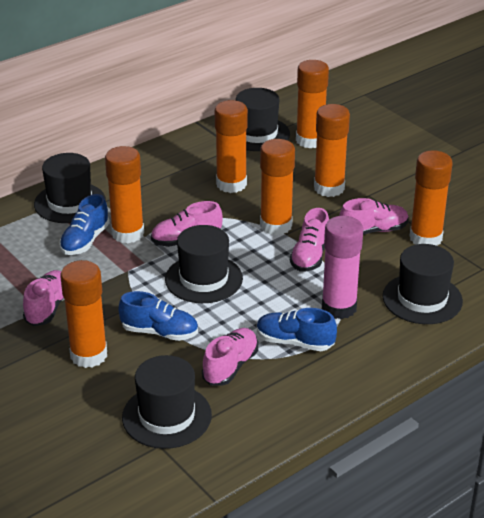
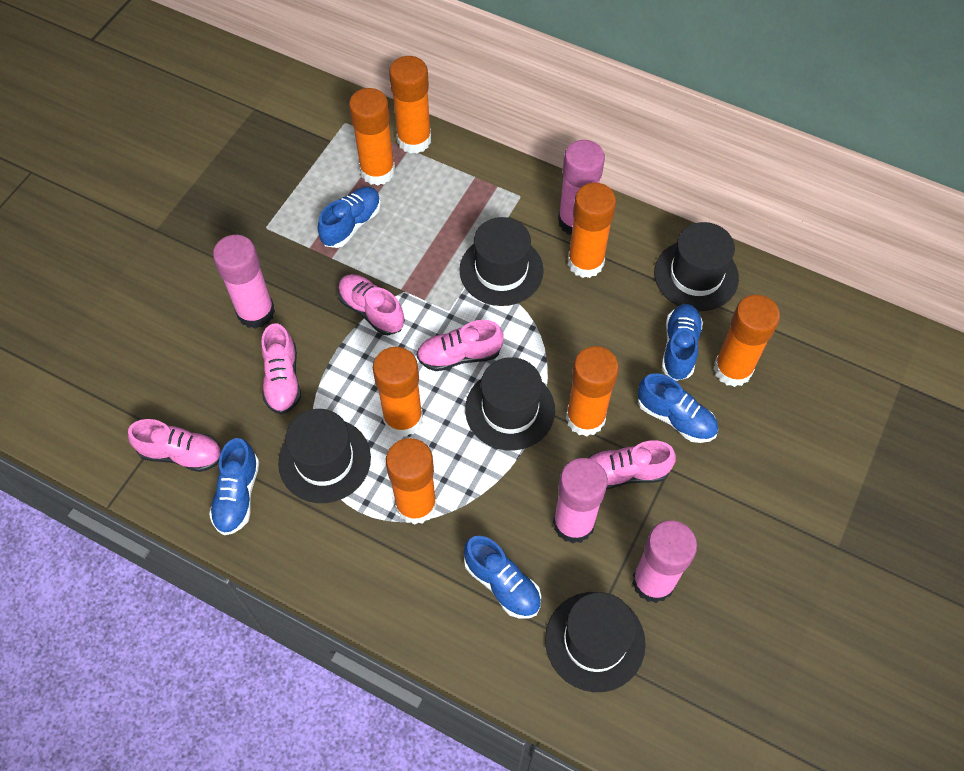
blue shoe: 3 -> 5
pink glue stick: 1 -> 4

